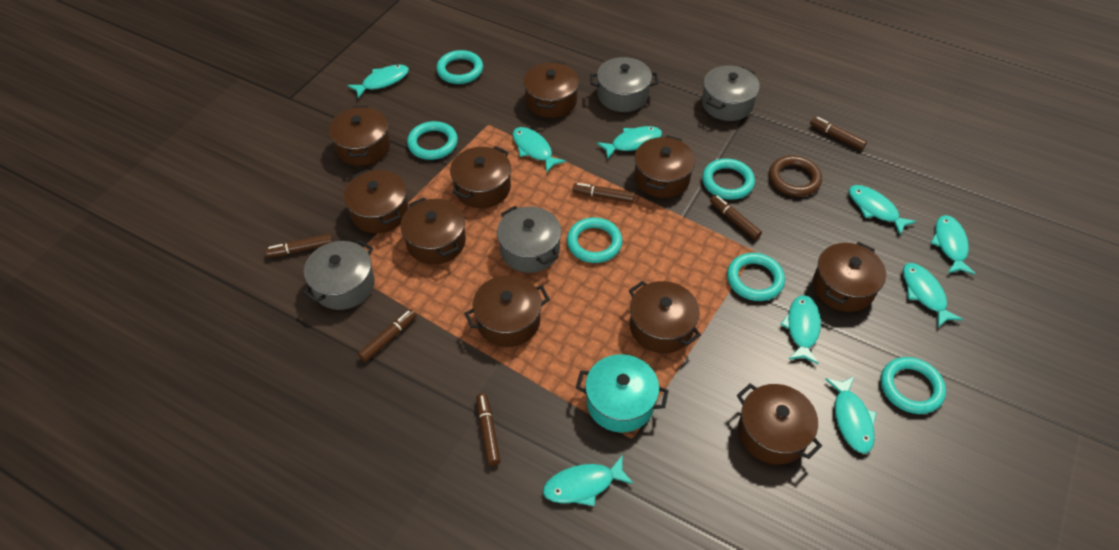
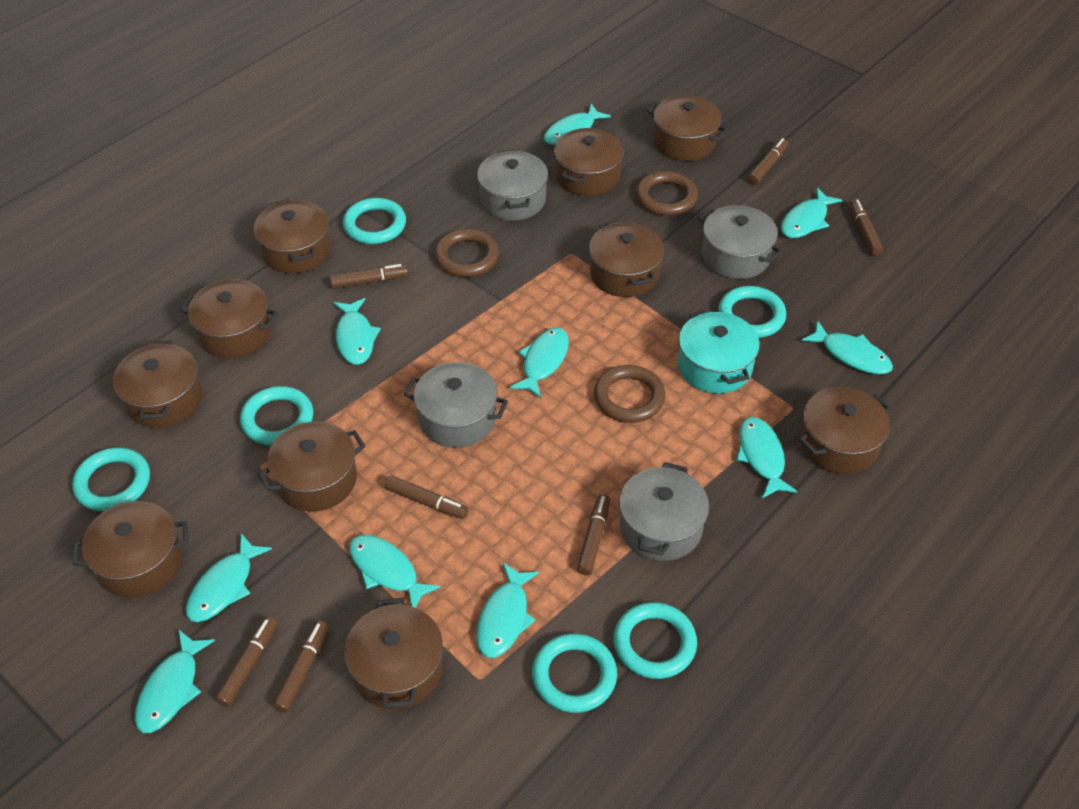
brown marker: 6 -> 7
brown ring: 1 -> 3
turquoise fish: 9 -> 10

